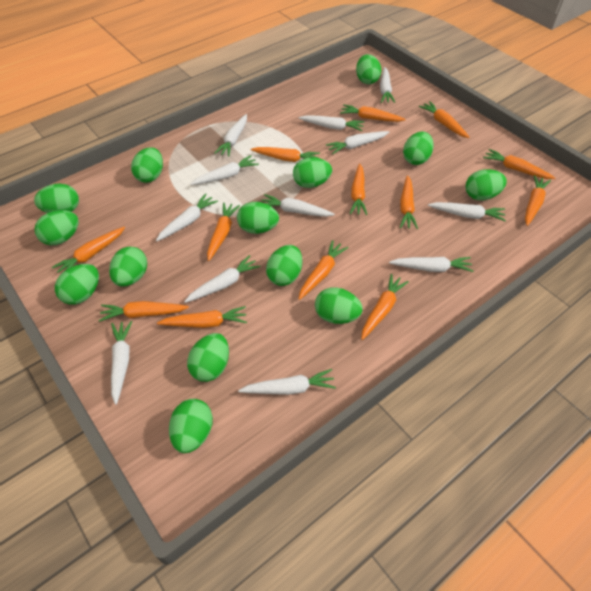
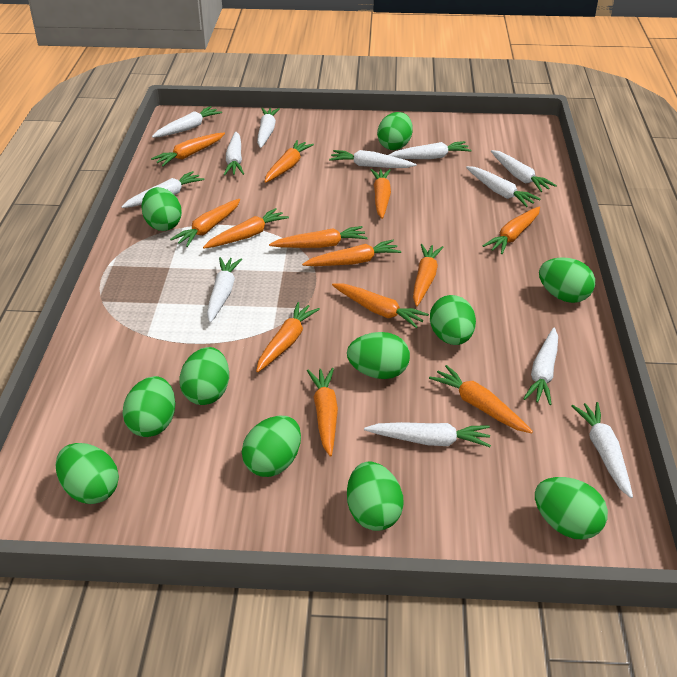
green egg: 14 -> 11

